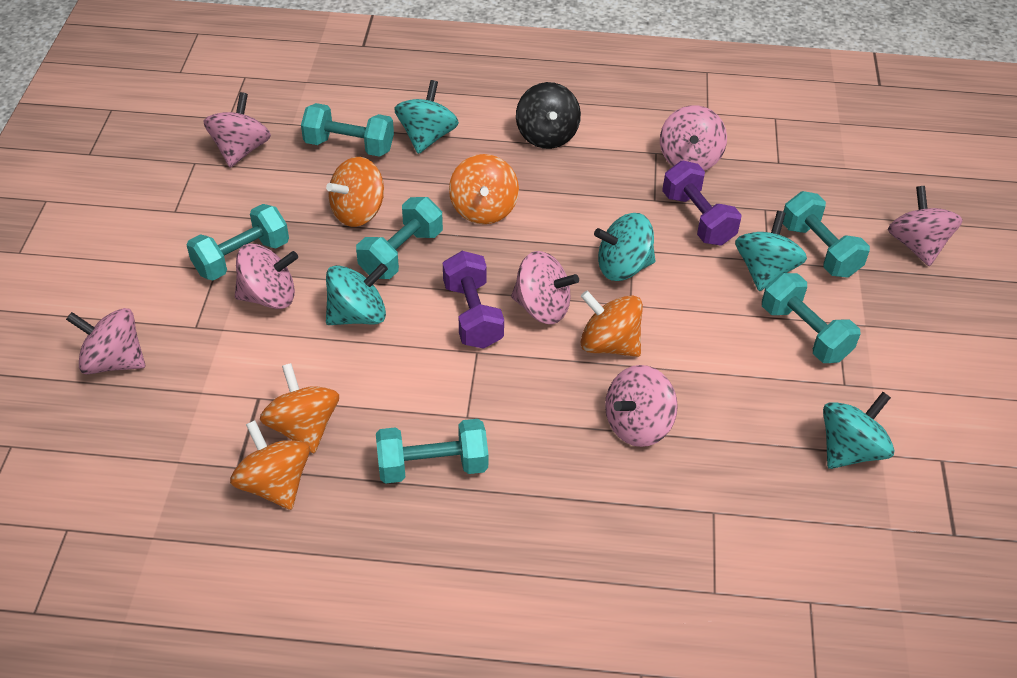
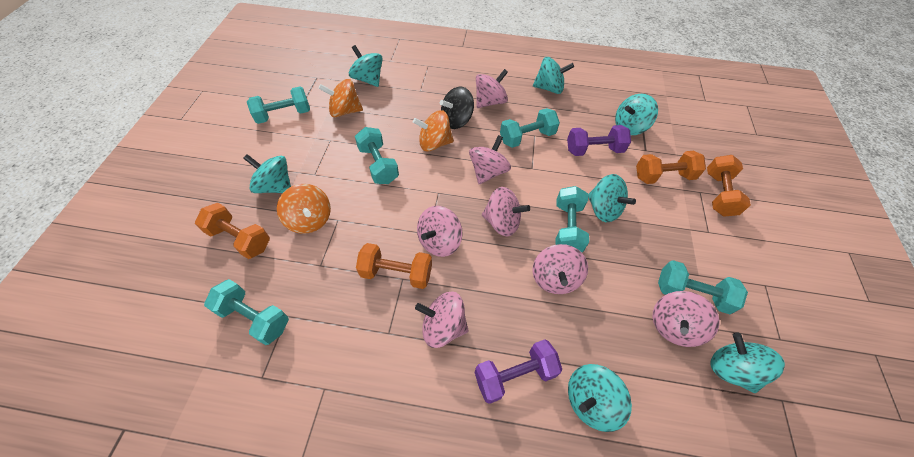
orange dumbbell: 0 -> 4
orange spinning top: 5 -> 3
turquoise spinning top: 5 -> 7

